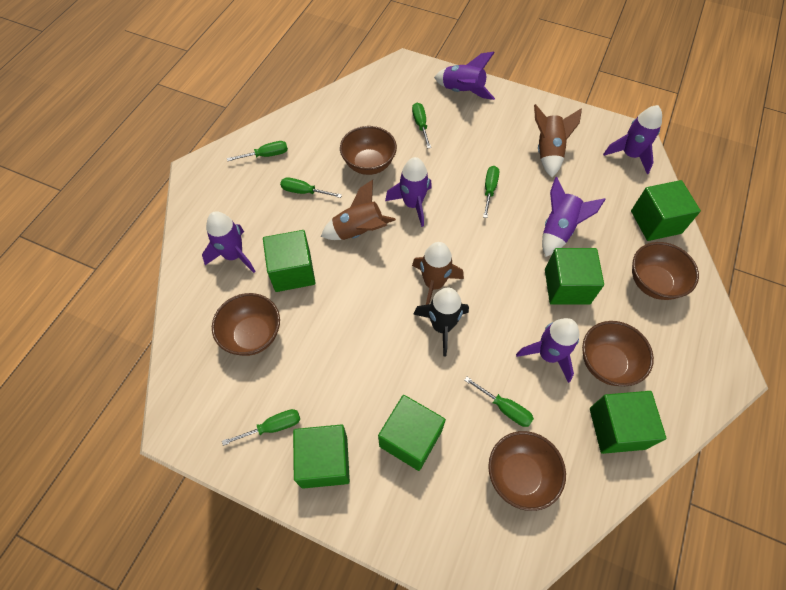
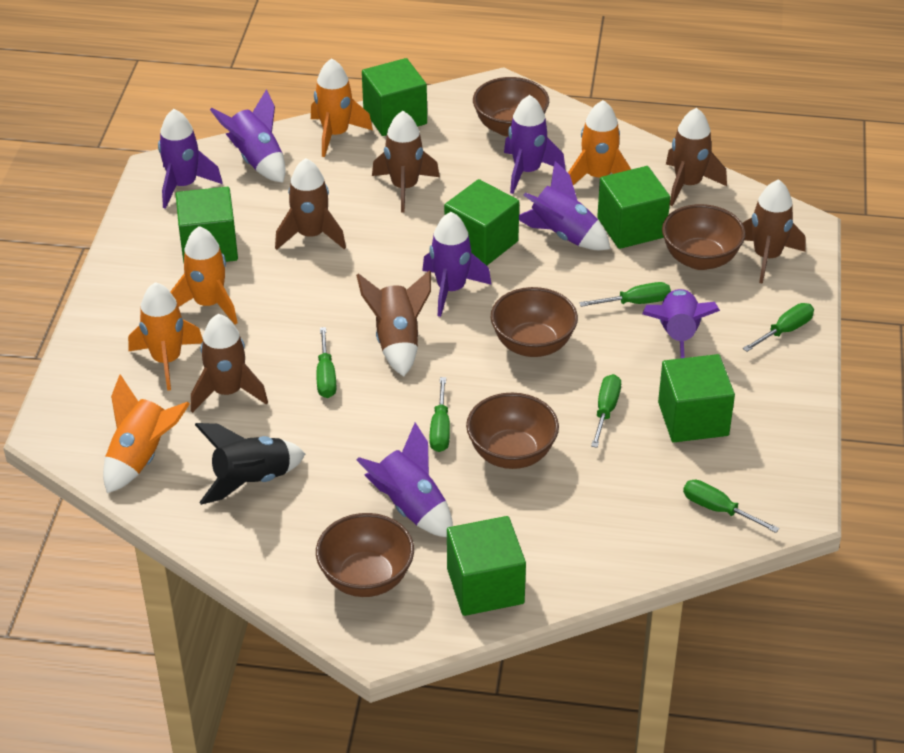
brown rocket: 3 -> 6
orange rocket: 0 -> 5
purple rocket: 6 -> 7

